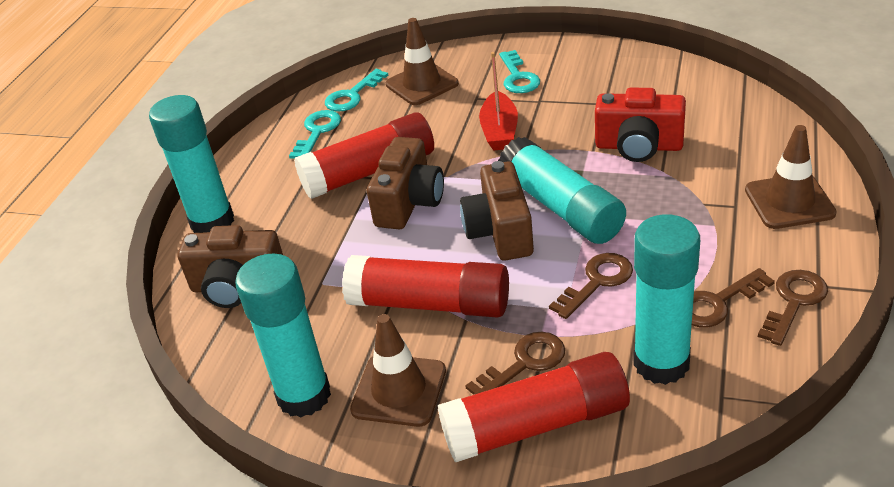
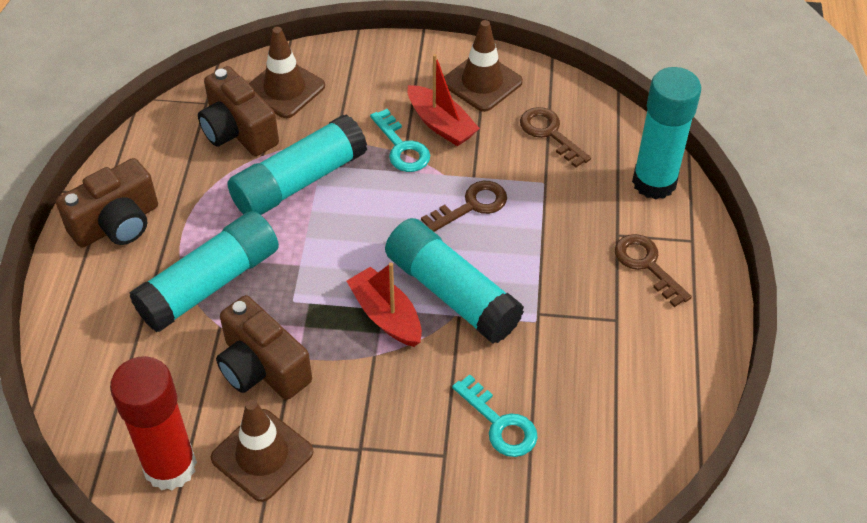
brown key: 4 -> 3
red boat: 1 -> 2
red camera: 1 -> 0
red glue stick: 3 -> 1
turquoise key: 3 -> 2

